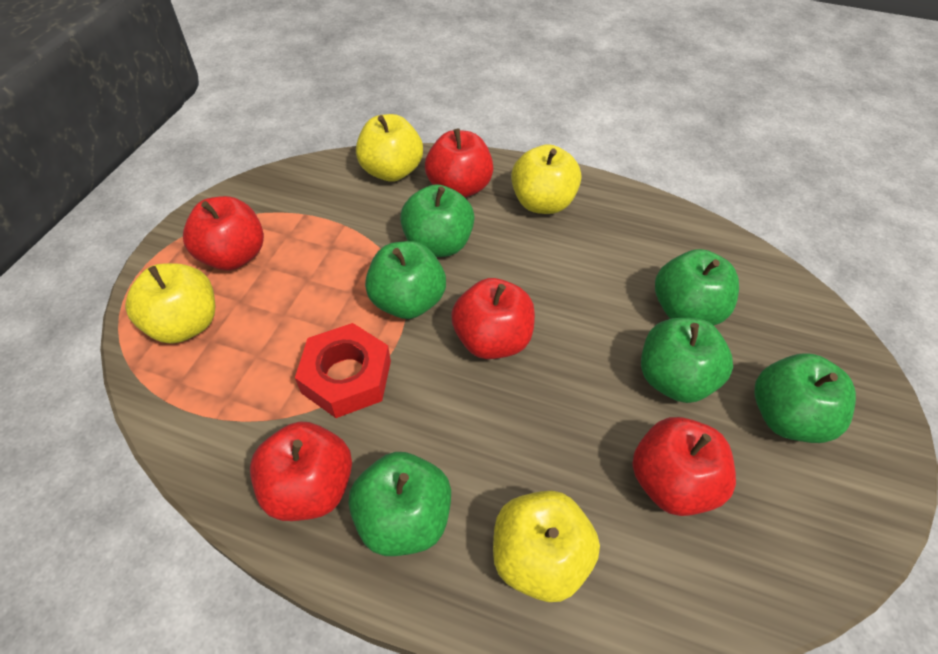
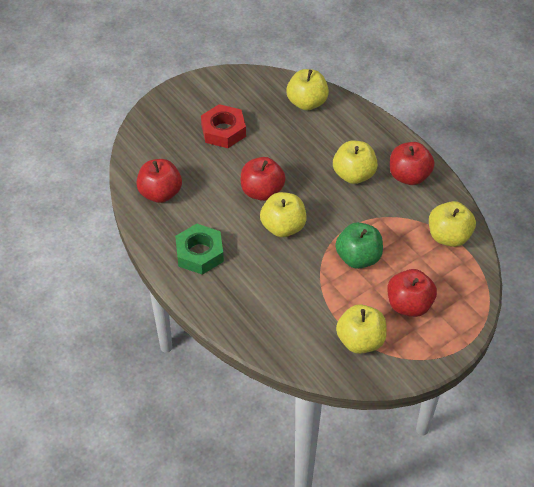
green apple: 6 -> 1
green nut: 0 -> 1
red apple: 5 -> 4
yellow apple: 4 -> 5

